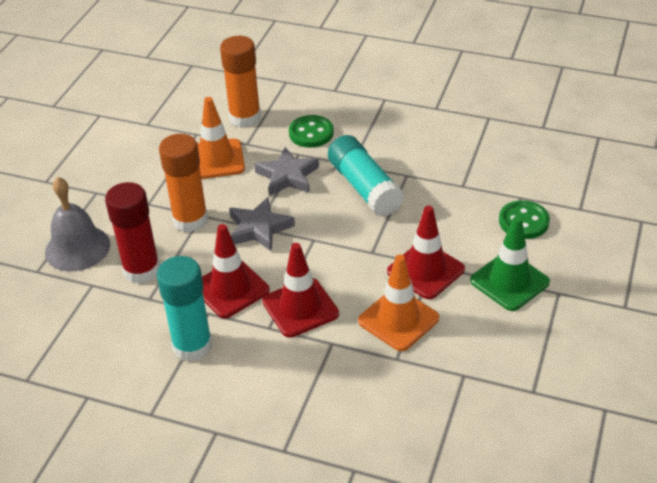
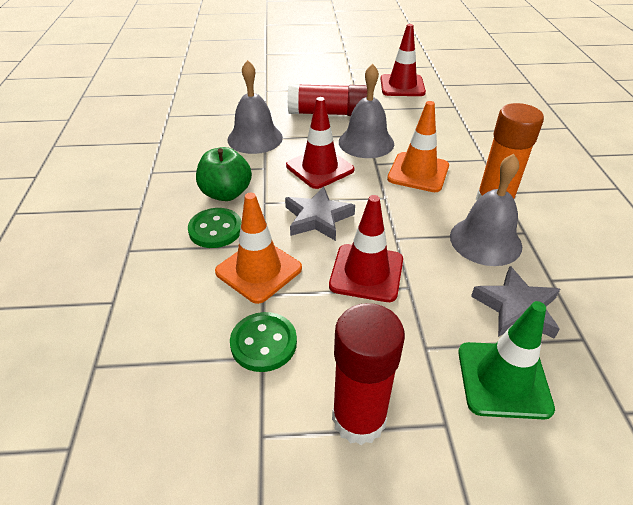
green apple: 0 -> 1
grey bell: 1 -> 3
orange glue stick: 2 -> 1
red glue stick: 1 -> 2
turquoise glue stick: 2 -> 0

